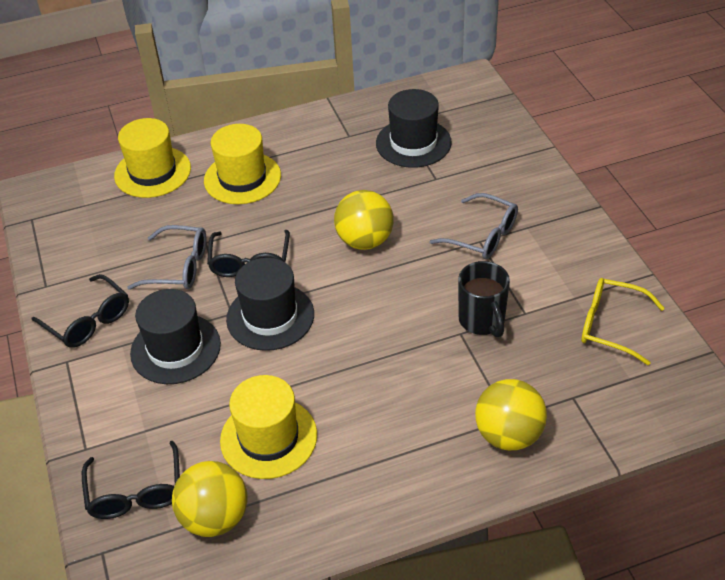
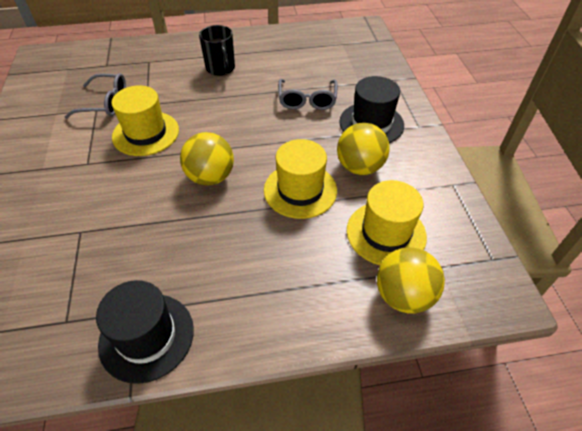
black glasses: 3 -> 0
black hat: 3 -> 2
yellow glasses: 1 -> 0

